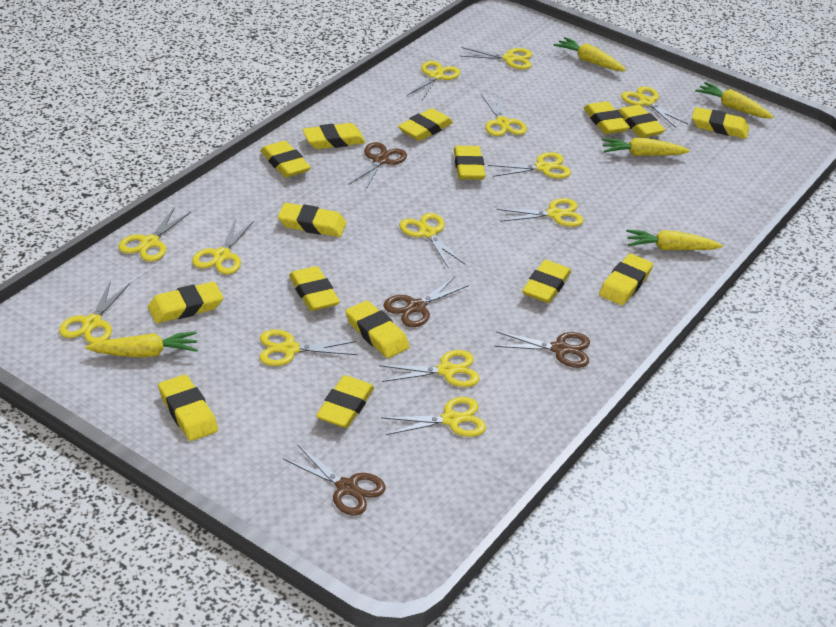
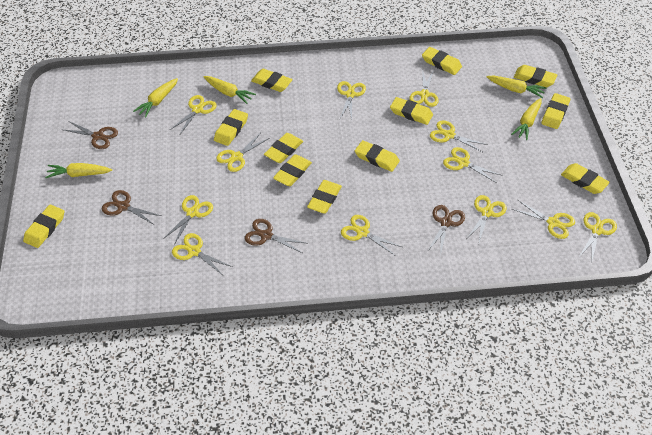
yellow eraser: 15 -> 12
yellow scissors: 13 -> 12

